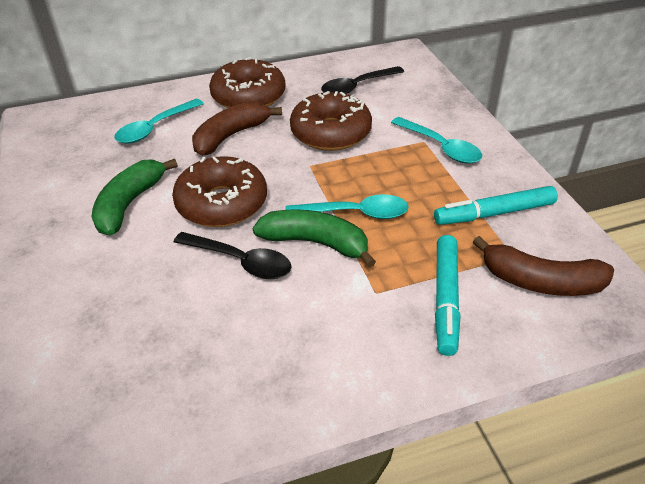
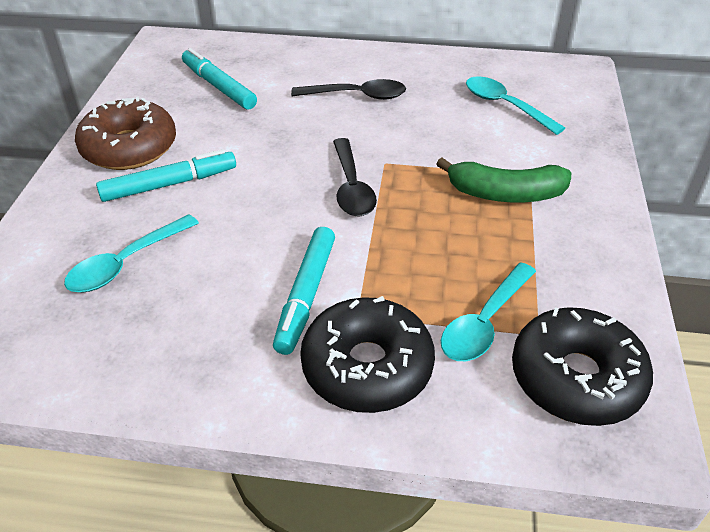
black donut: 0 -> 2
brown banana: 2 -> 0
brown donut: 3 -> 1
green banana: 2 -> 1
turquoise marker: 2 -> 3

